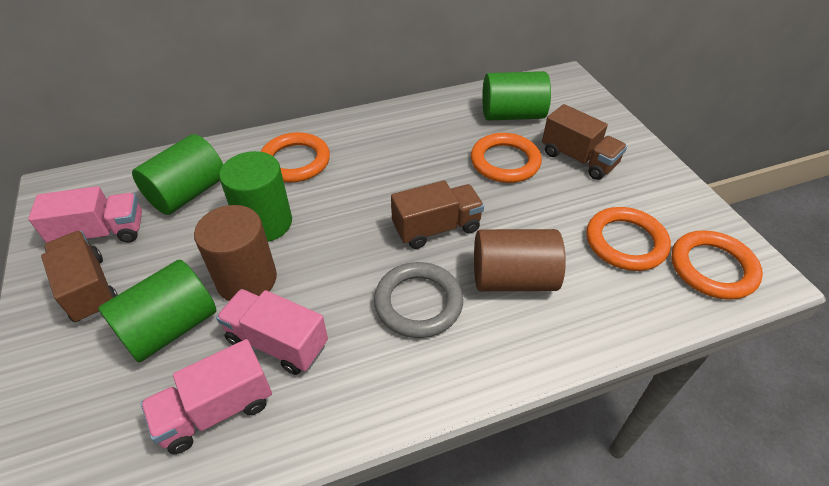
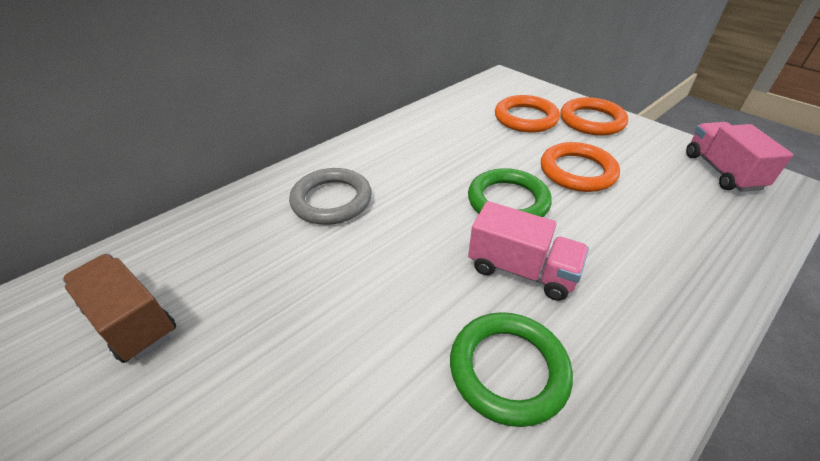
brown cylinder: 2 -> 0
brown truck: 3 -> 1
green cylinder: 4 -> 0
green ring: 0 -> 2
orange ring: 4 -> 3
pink truck: 3 -> 2

